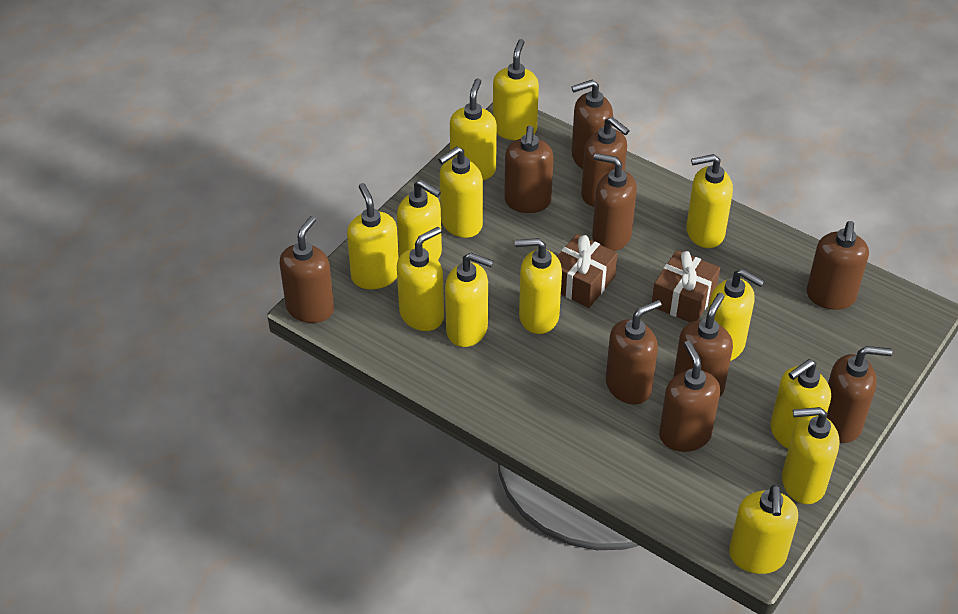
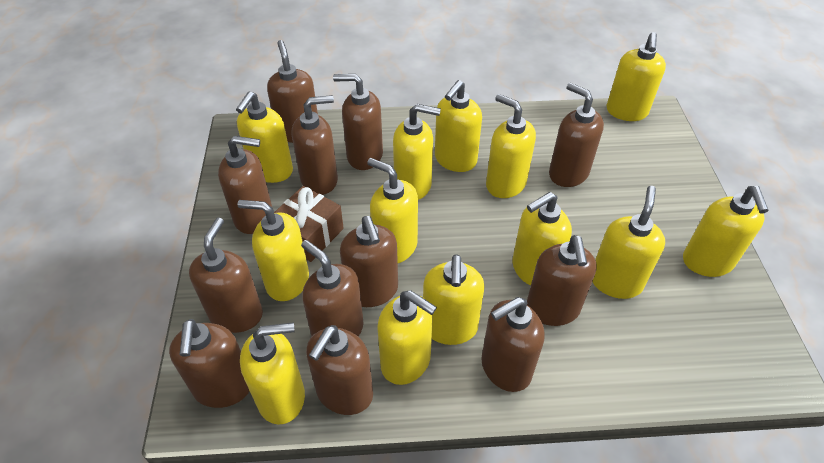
brown gift: 2 -> 1
brown soap dispenser: 10 -> 12

